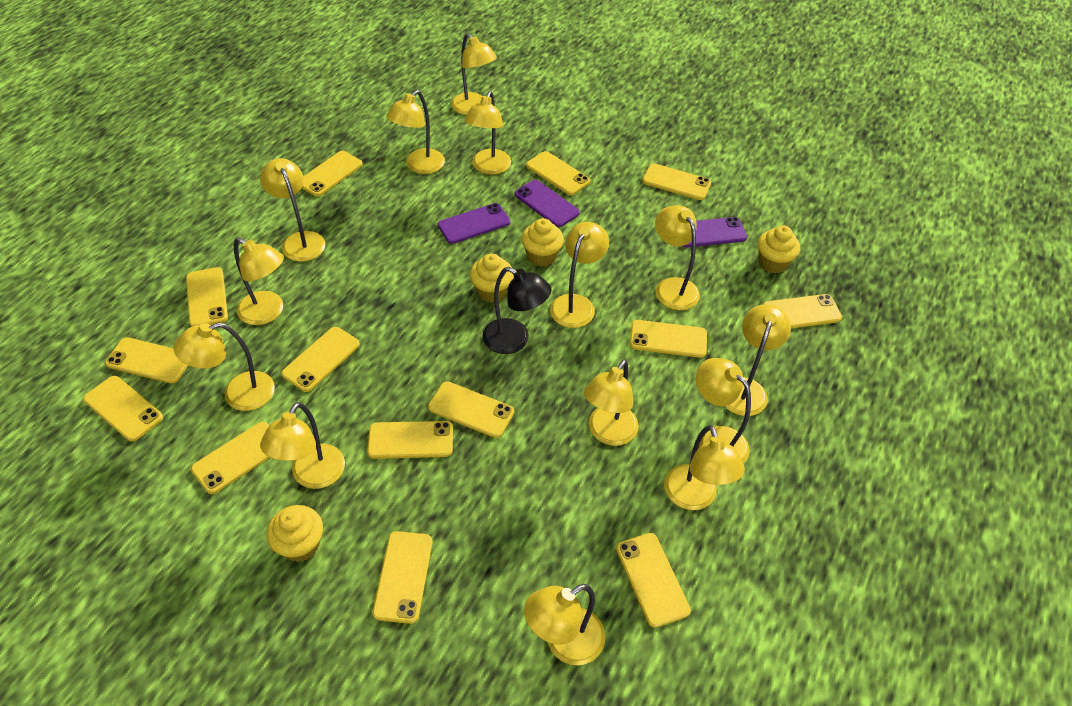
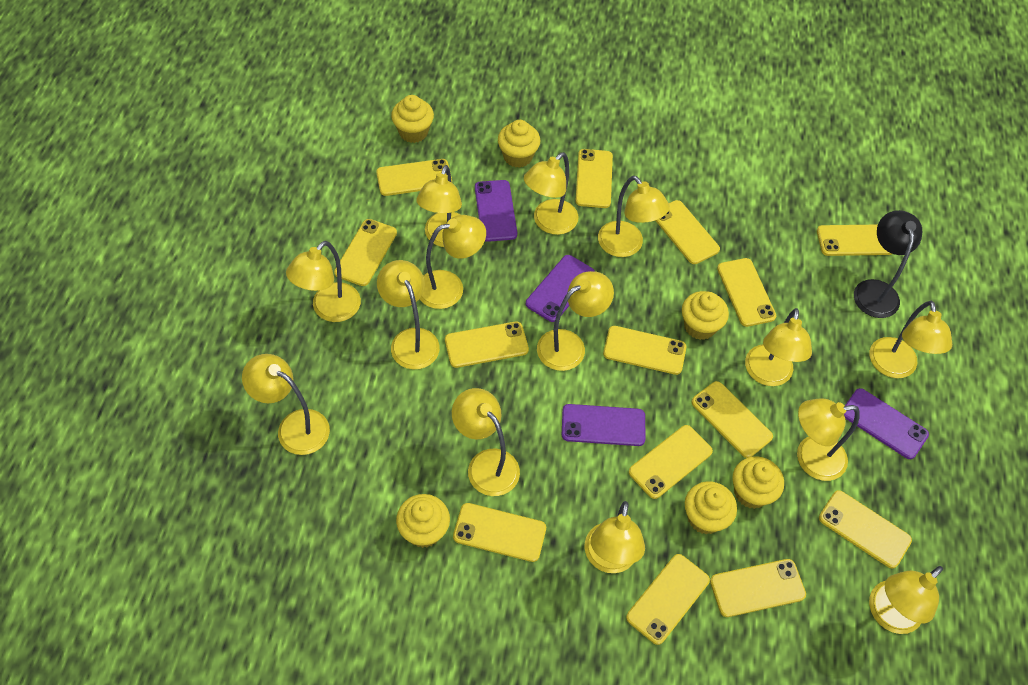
purple phone: 3 -> 4
yellow cupcake: 4 -> 6

